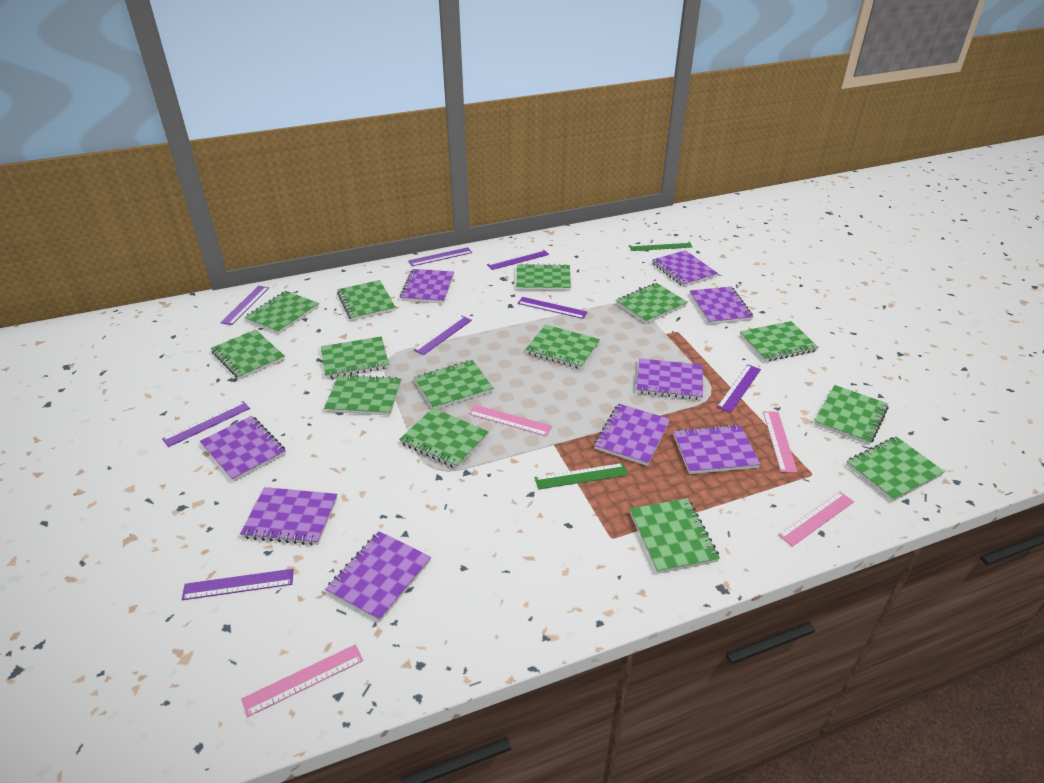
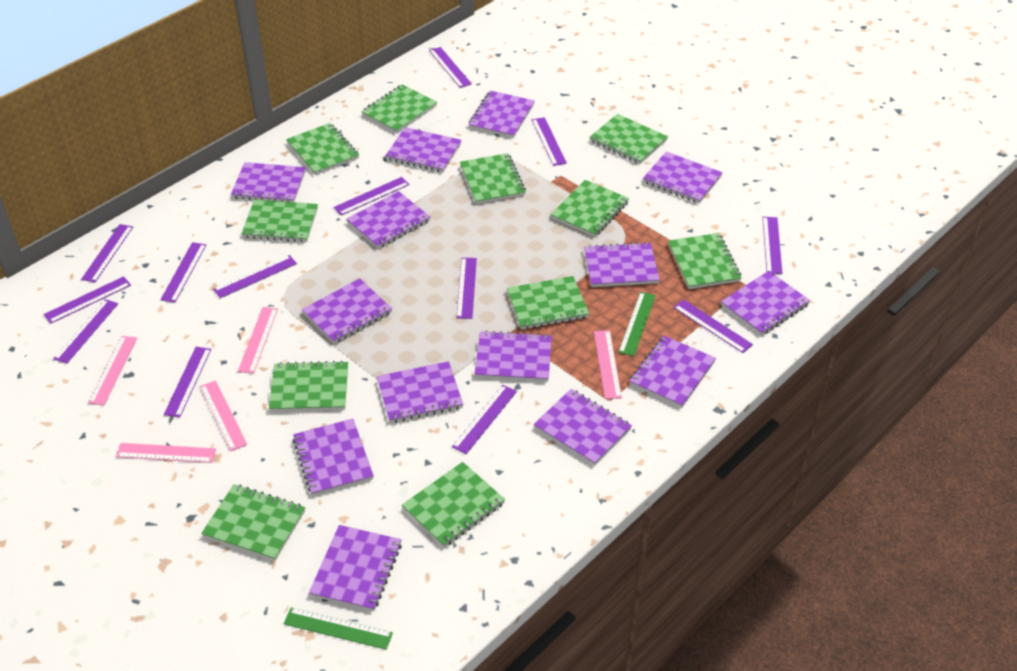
green notebook: 14 -> 11
pink ruler: 4 -> 5
purple notebook: 9 -> 14
purple ruler: 8 -> 13

